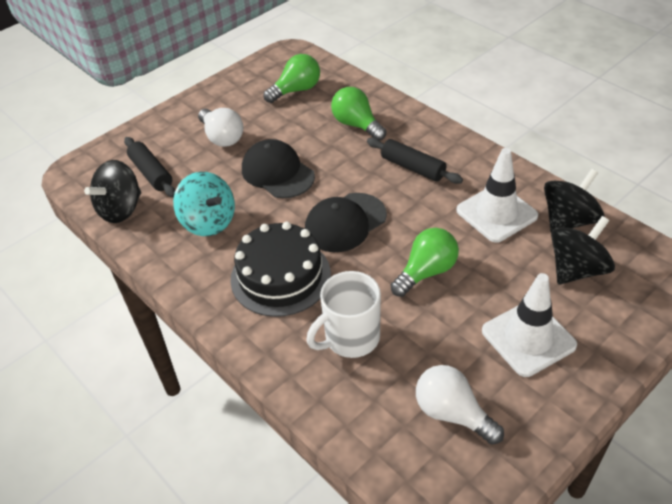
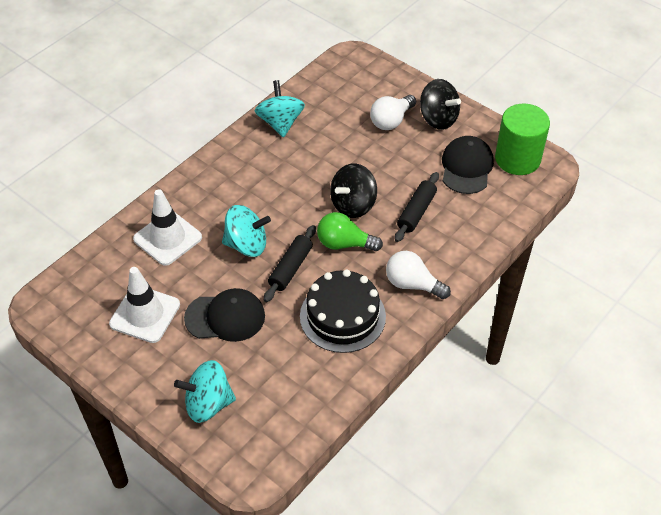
black spinning top: 3 -> 2
green cylinder: 0 -> 1
green light bulb: 3 -> 1
turquoise spinning top: 1 -> 3
white mug: 1 -> 0

